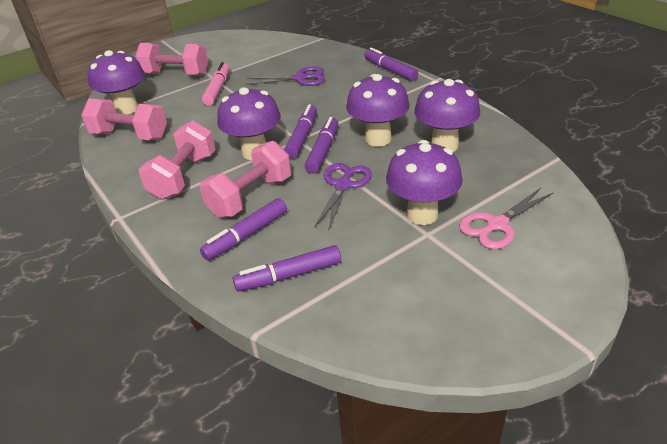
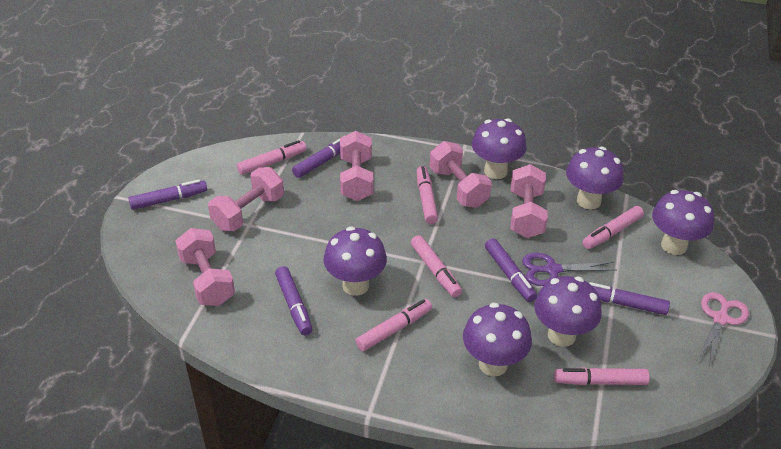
pink dumbbell: 4 -> 5
pink marker: 1 -> 6
purple mushroom: 5 -> 6
purple scissors: 2 -> 1

